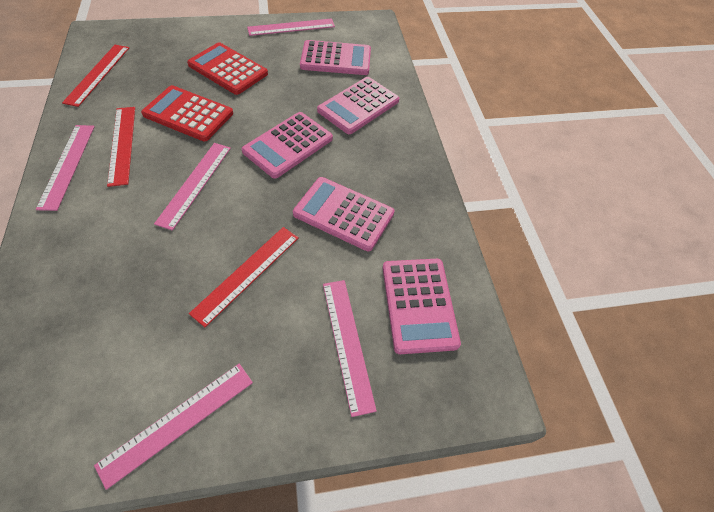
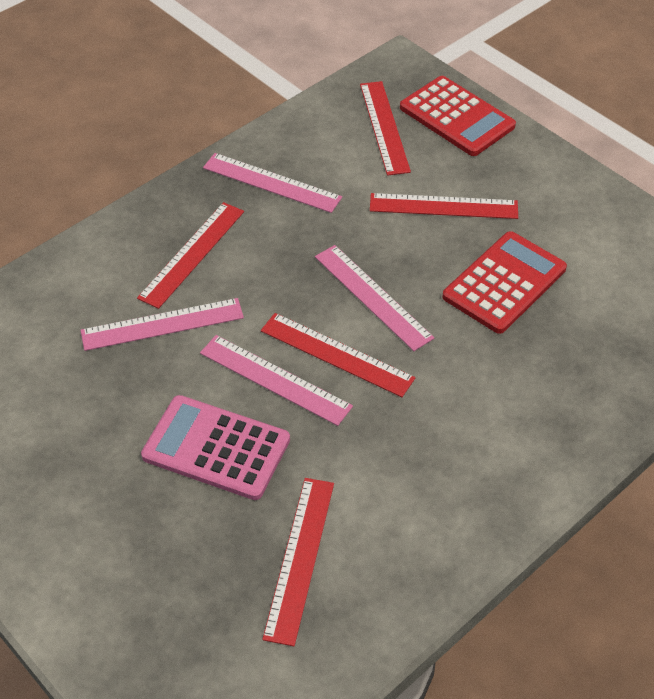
pink calculator: 5 -> 1
pink ruler: 5 -> 4
red ruler: 3 -> 5

